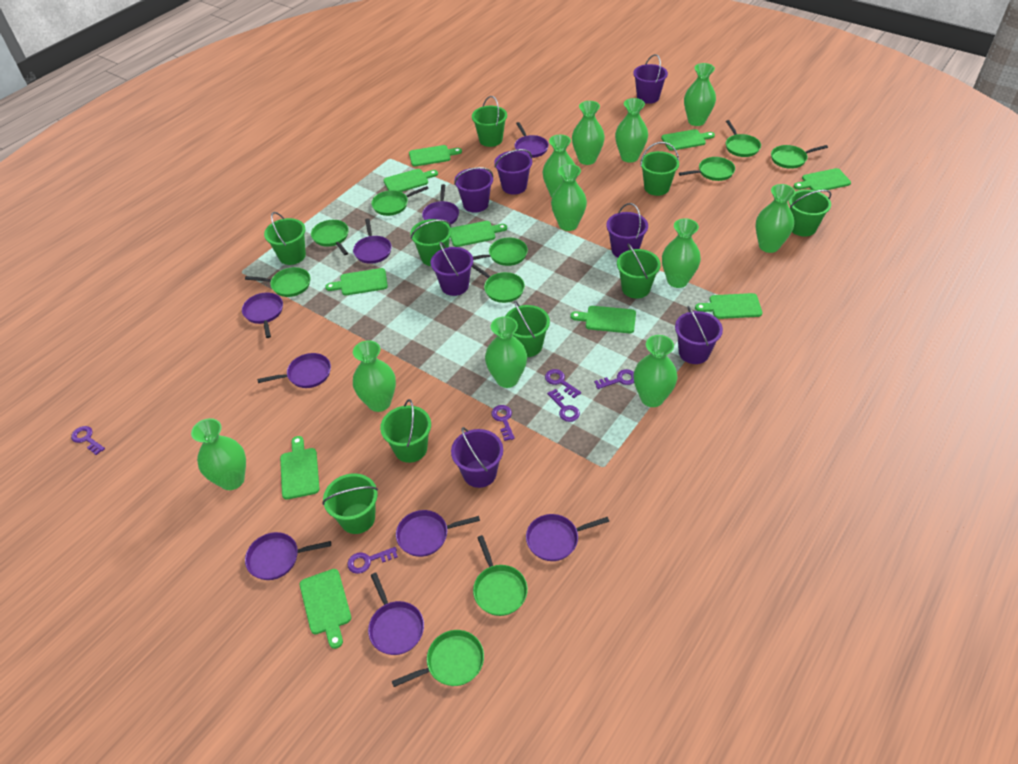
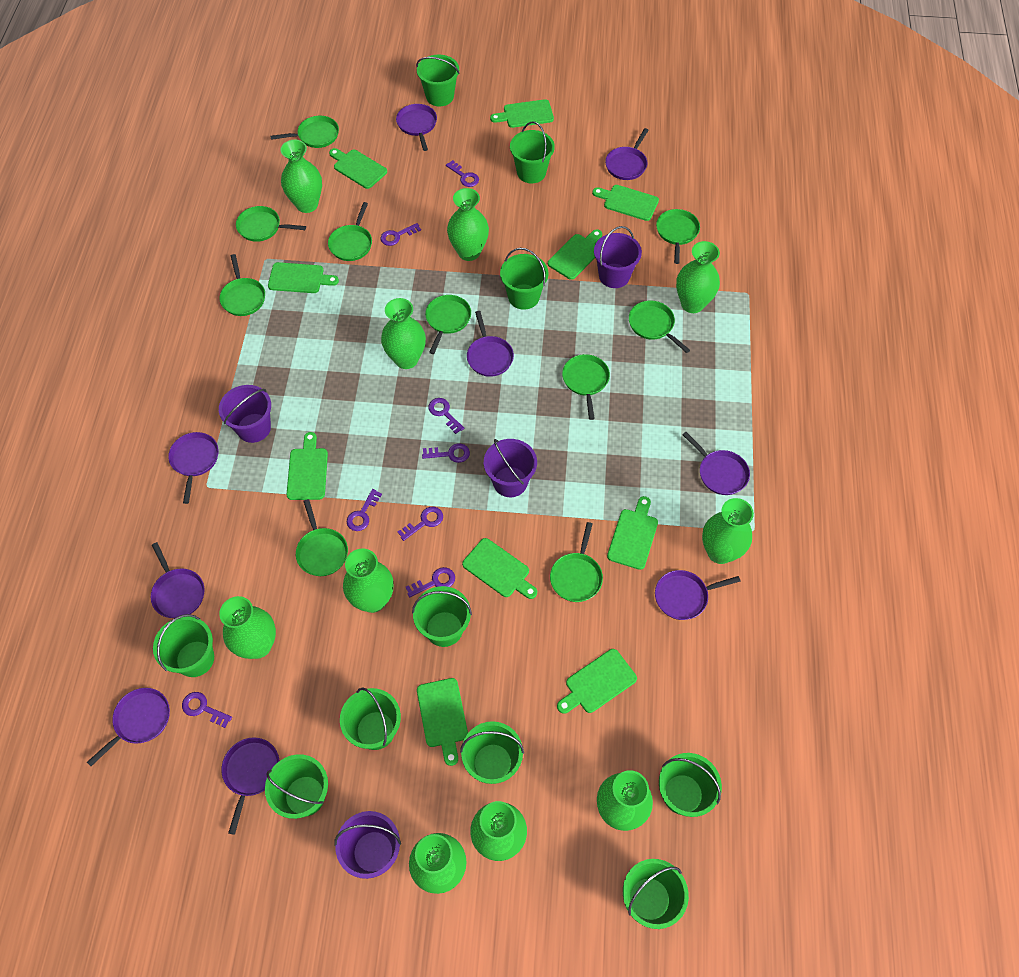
green bucket: 9 -> 10
green vase: 11 -> 10
purple bucket: 7 -> 4
purple key: 6 -> 8

